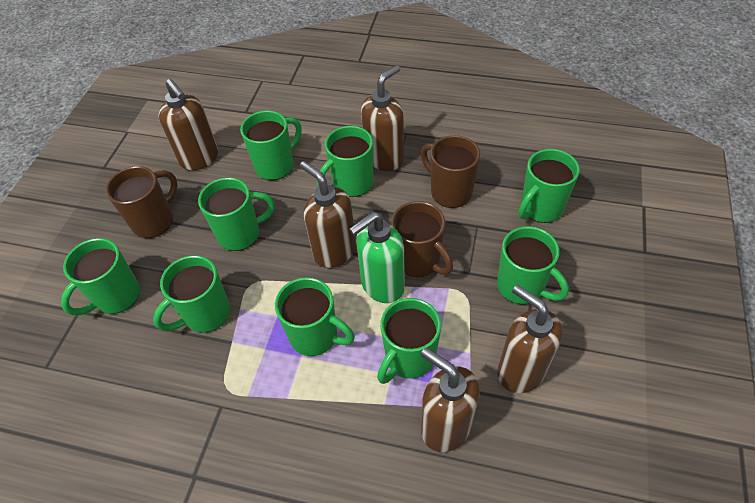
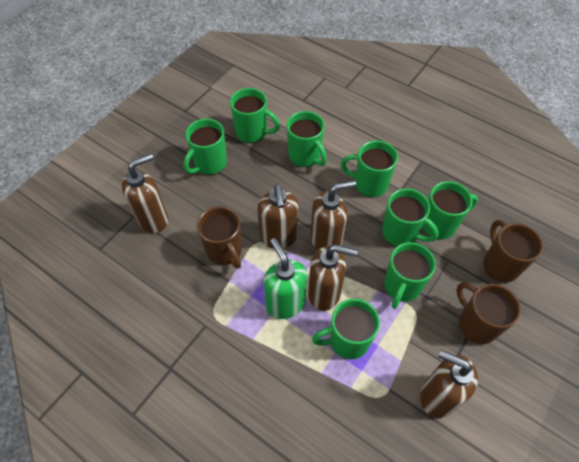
green mug: 9 -> 8

